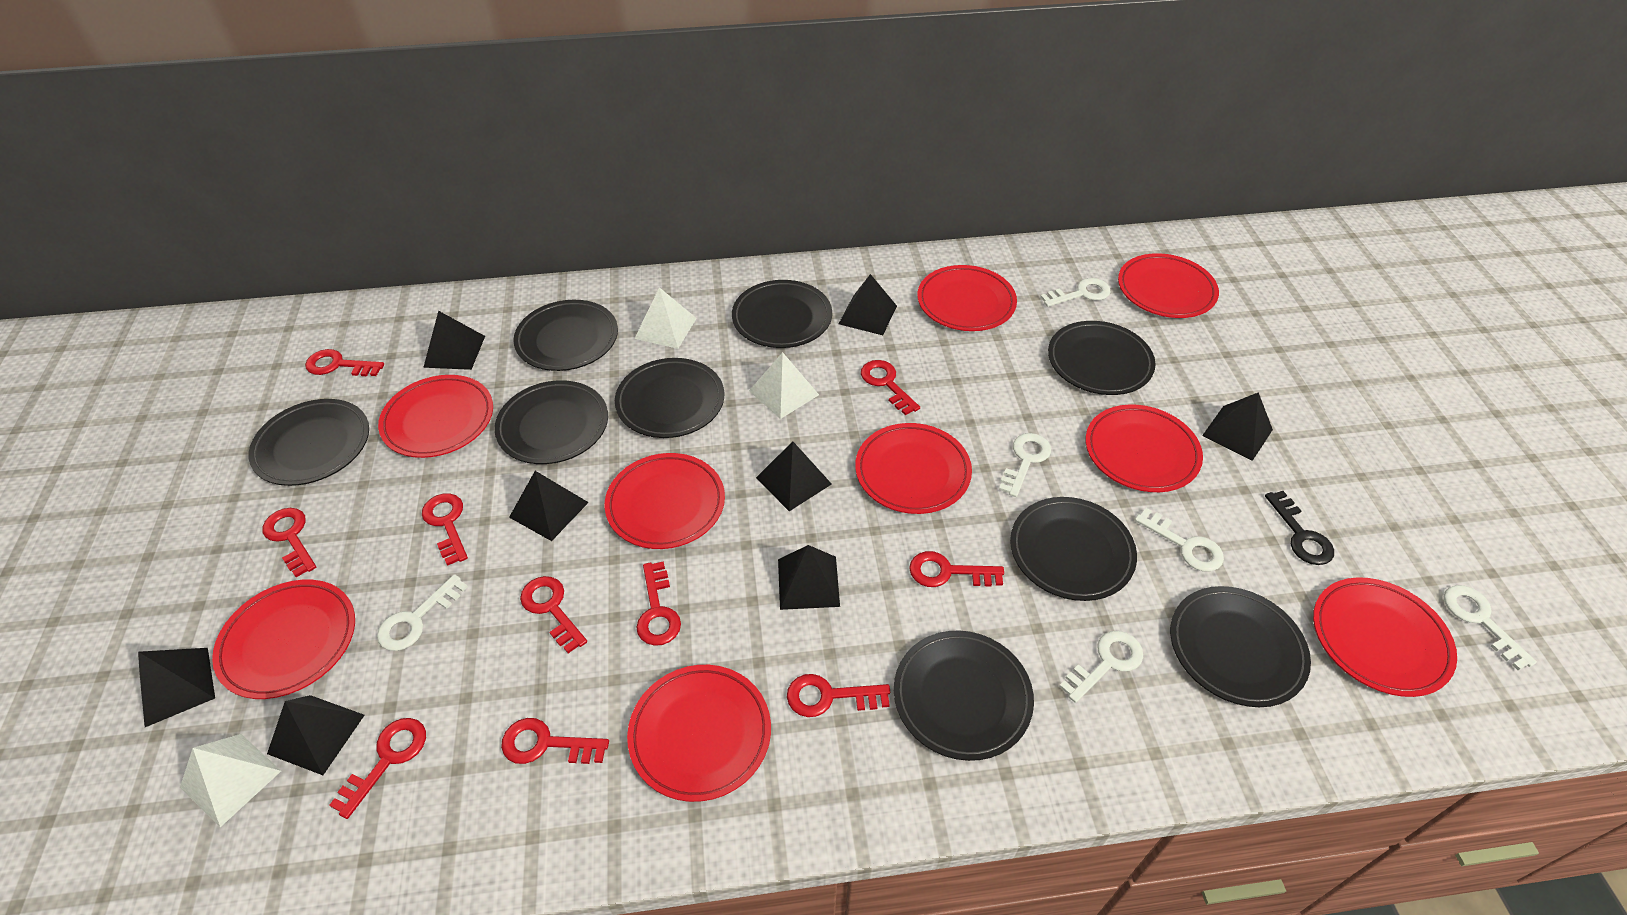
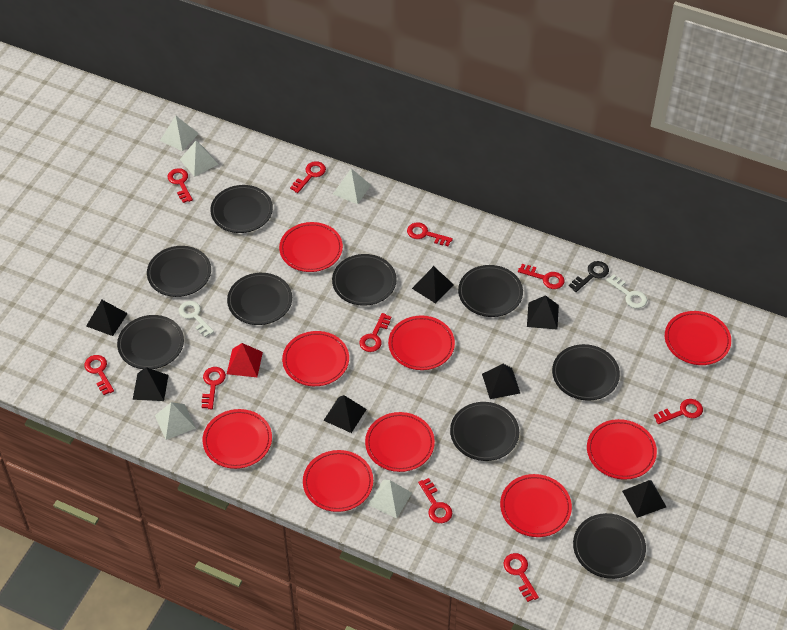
black pyramid: 8 -> 7
red pyramid: 0 -> 1
white key: 6 -> 2
white pyramid: 3 -> 5

